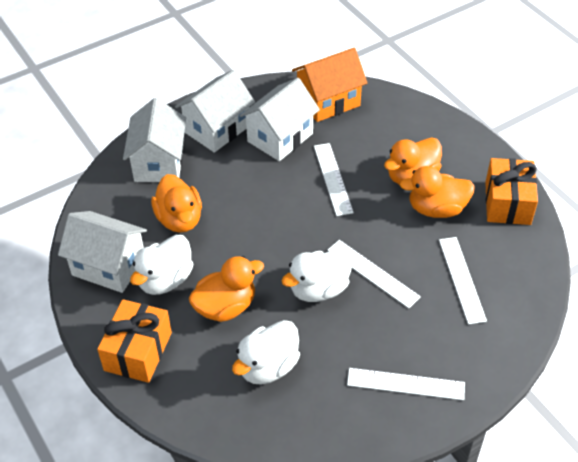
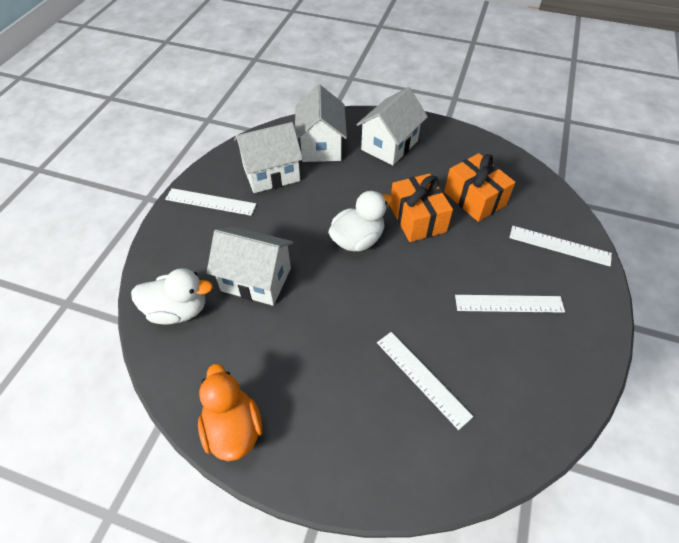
orange duck: 4 -> 1
orange house: 1 -> 0
white duck: 3 -> 2

